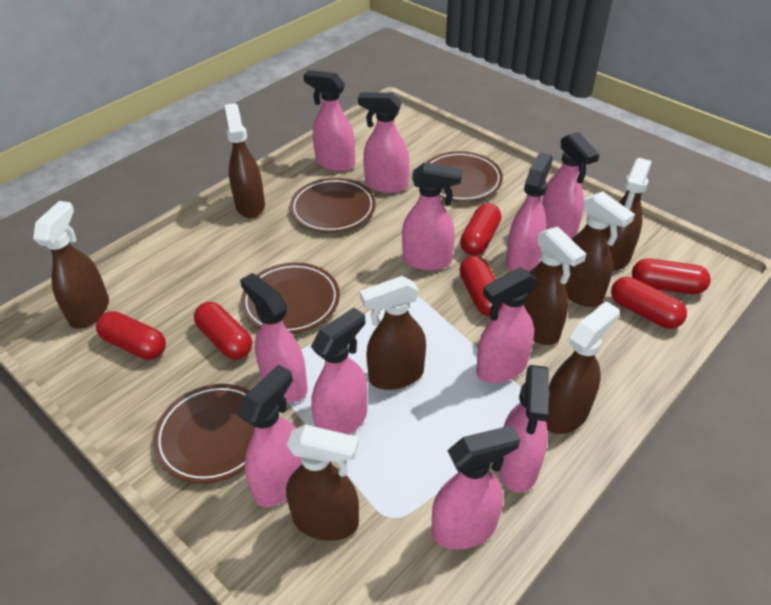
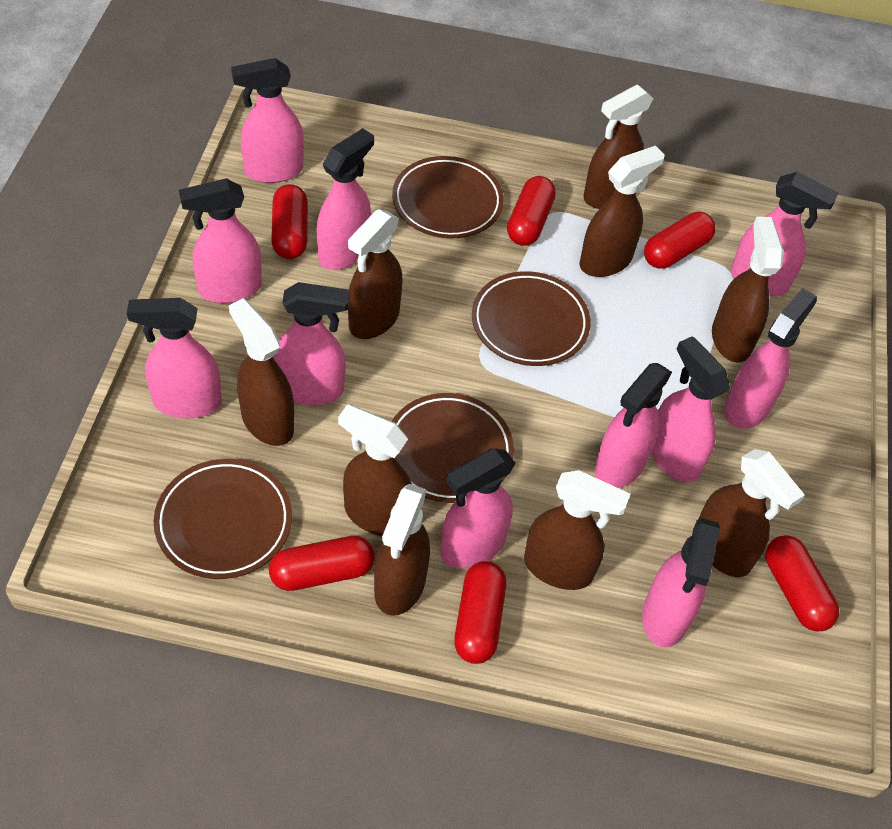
brown spray bottle: 8 -> 9

